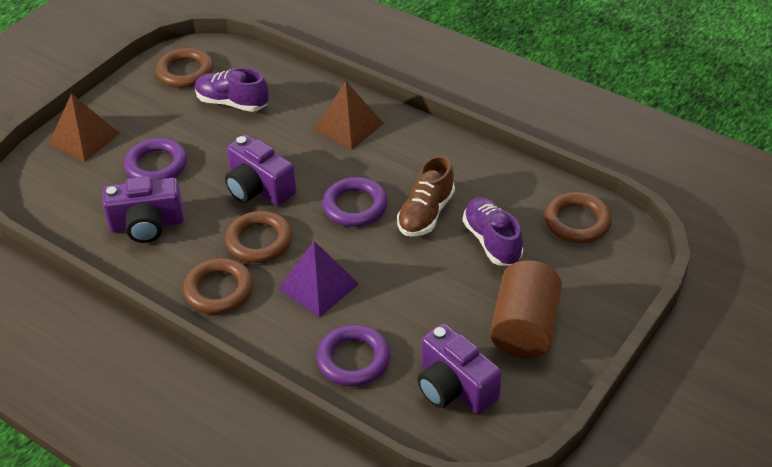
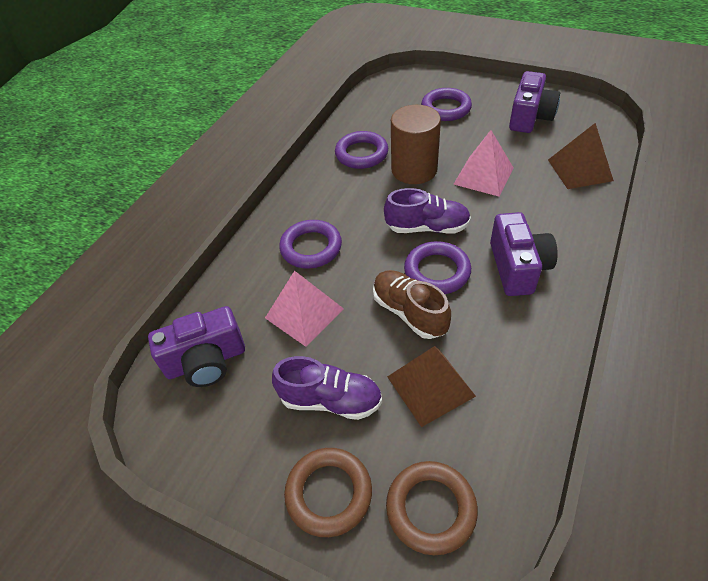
brown ring: 4 -> 2
pink pyramid: 0 -> 2
purple pyramid: 1 -> 0
purple ring: 3 -> 4

